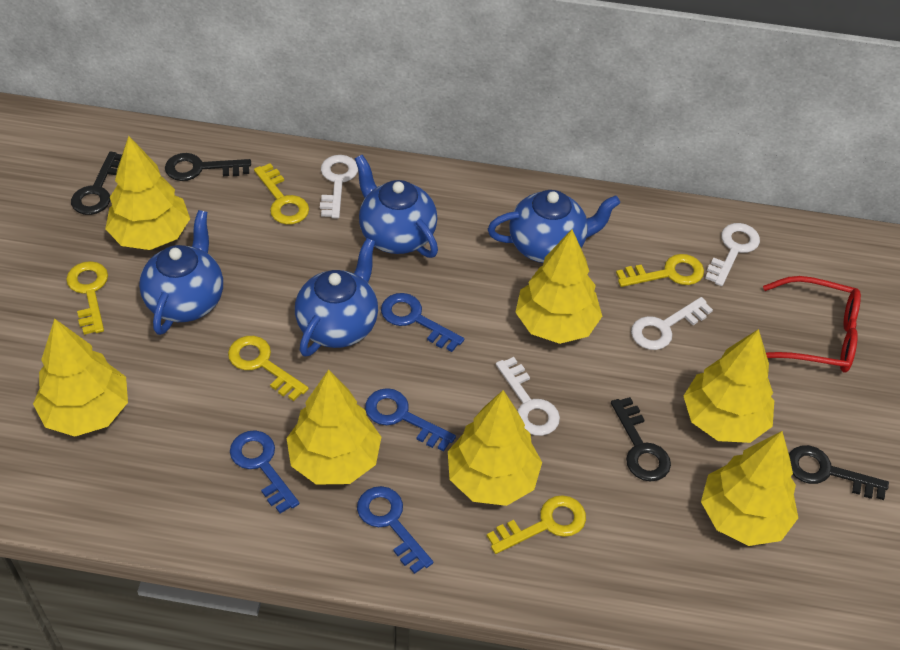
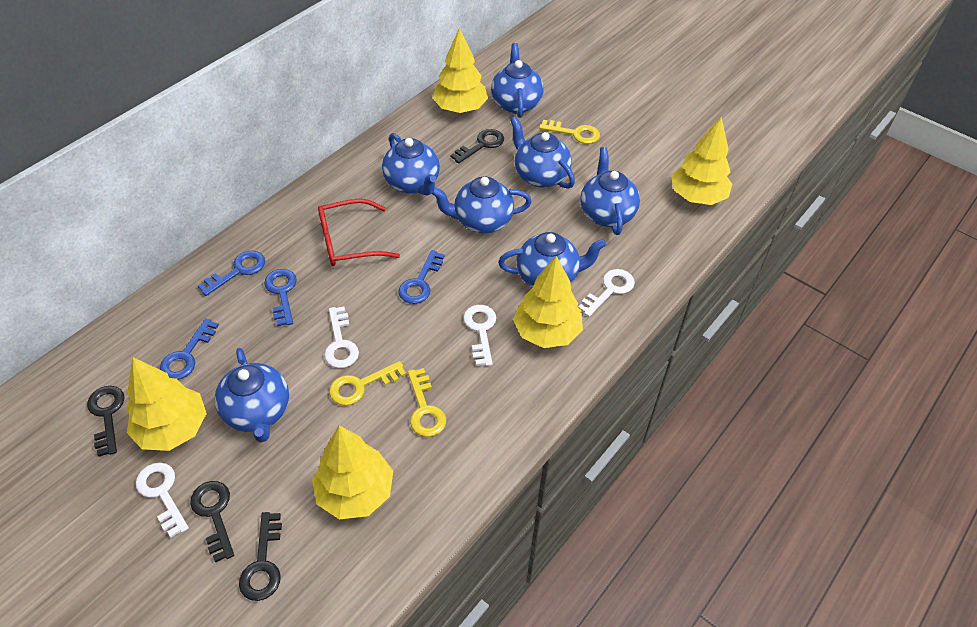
blue teapot: 4 -> 7
yellow key: 5 -> 3
yellow tree: 7 -> 5

